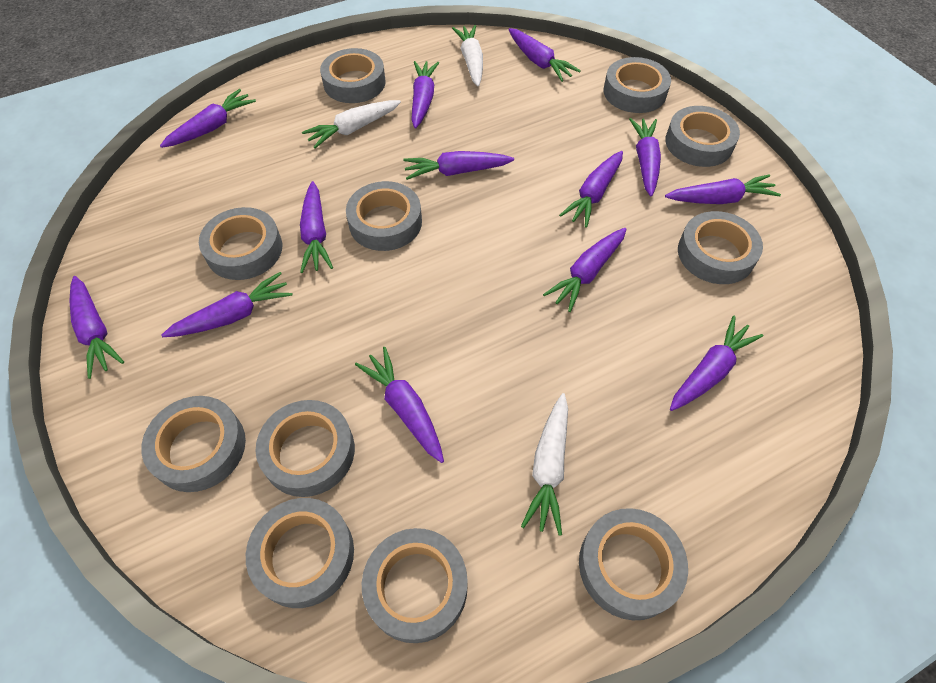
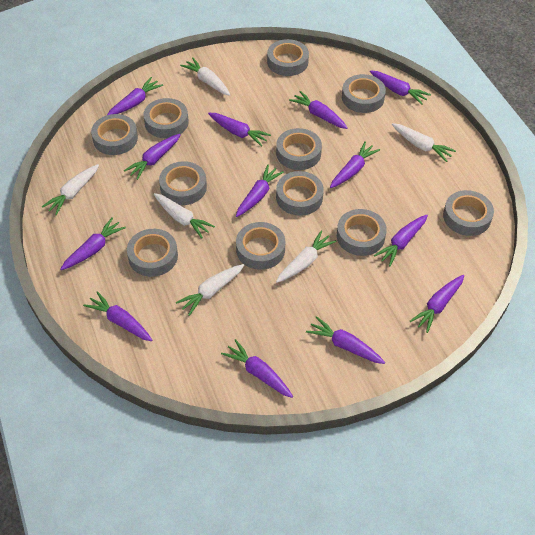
white carrot: 3 -> 6

